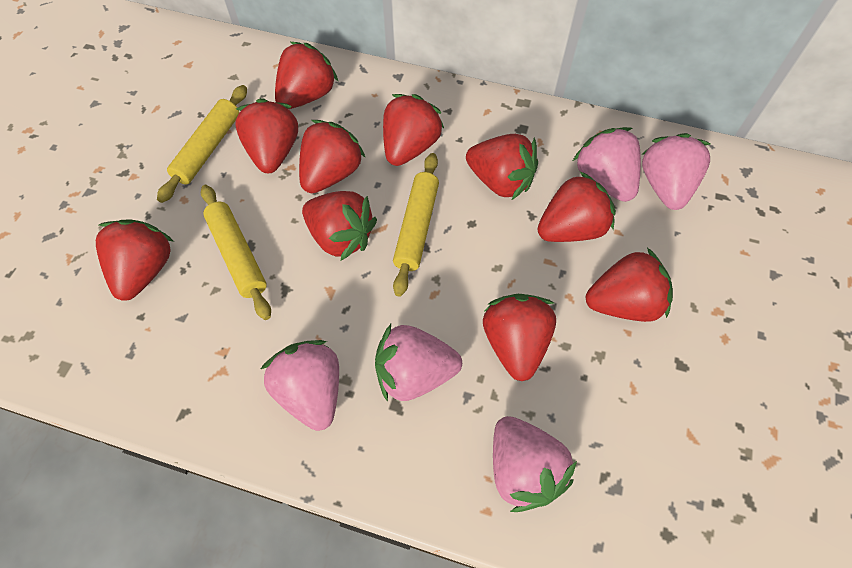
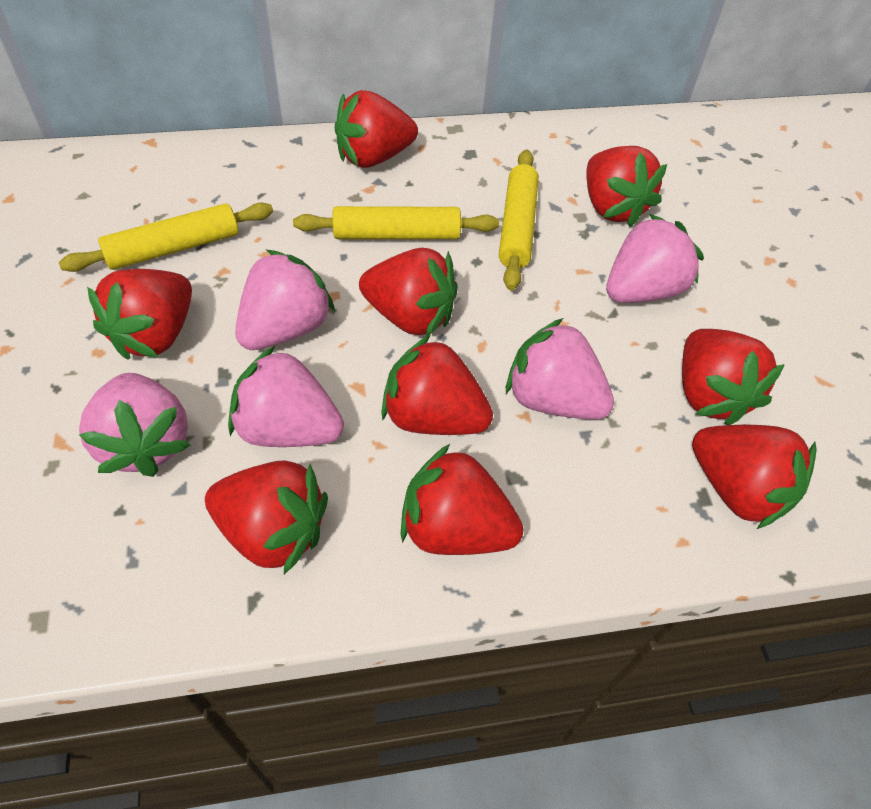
red strawberry: 10 -> 9

